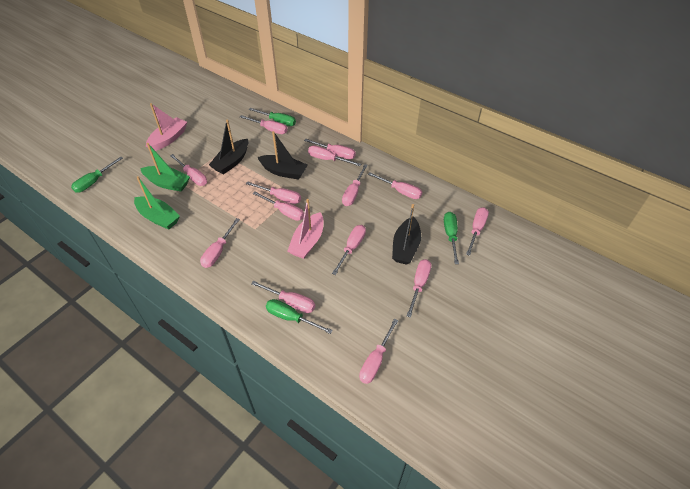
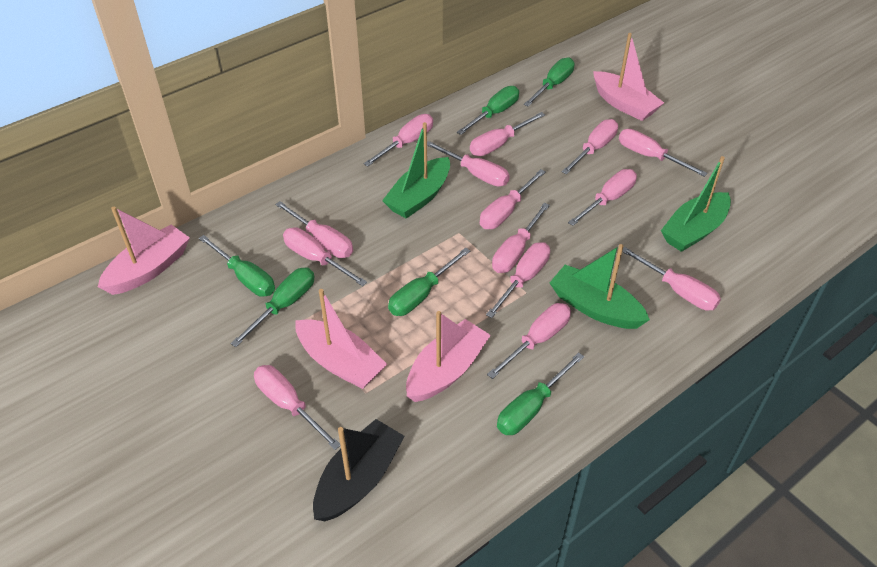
black boat: 3 -> 1
green boat: 2 -> 3
green screwdriver: 4 -> 6
pink boat: 2 -> 4

